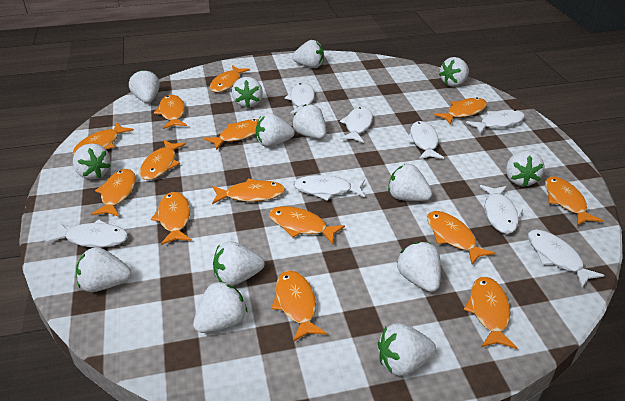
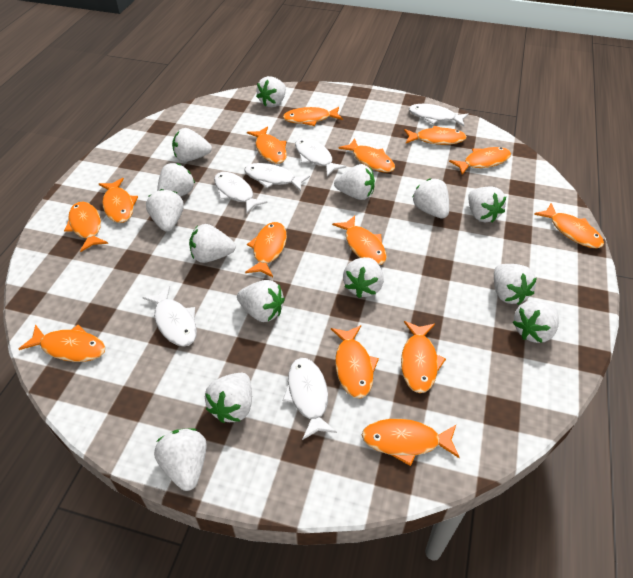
white fish: 8 -> 6

